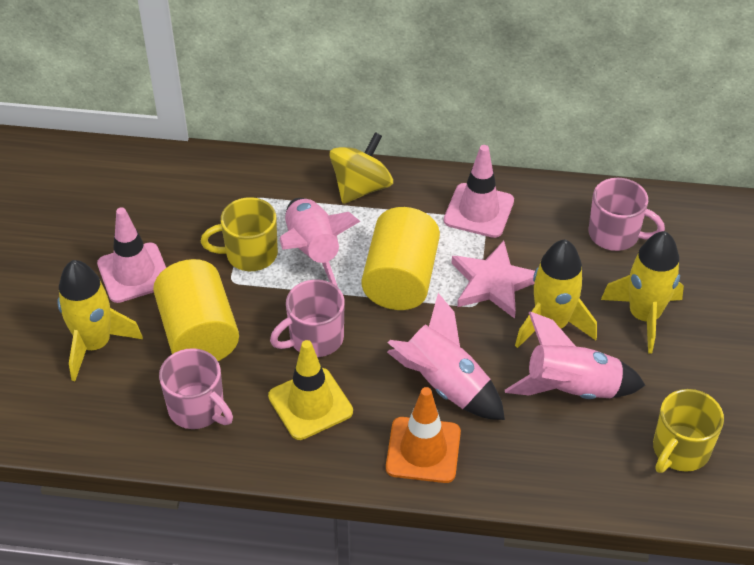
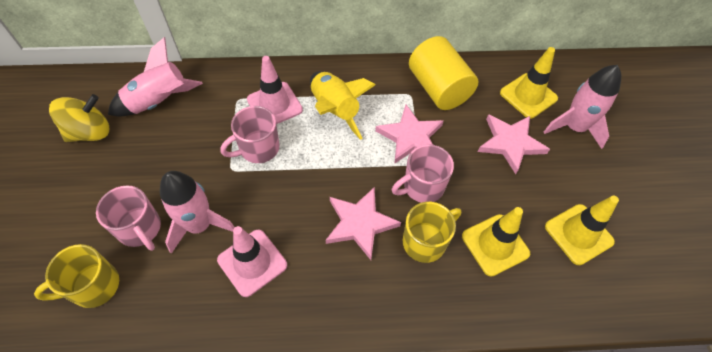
orange traffic cone: 1 -> 0
pink star: 1 -> 3
yellow cylinder: 2 -> 1
yellow rocket: 3 -> 1
yellow traffic cone: 1 -> 3

